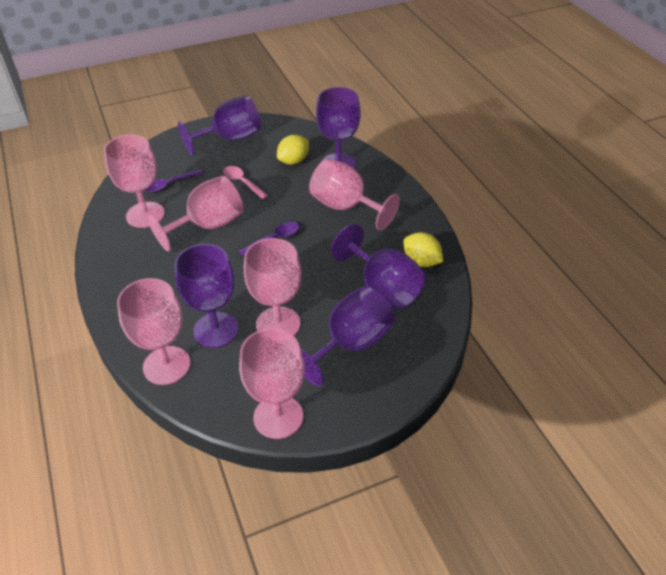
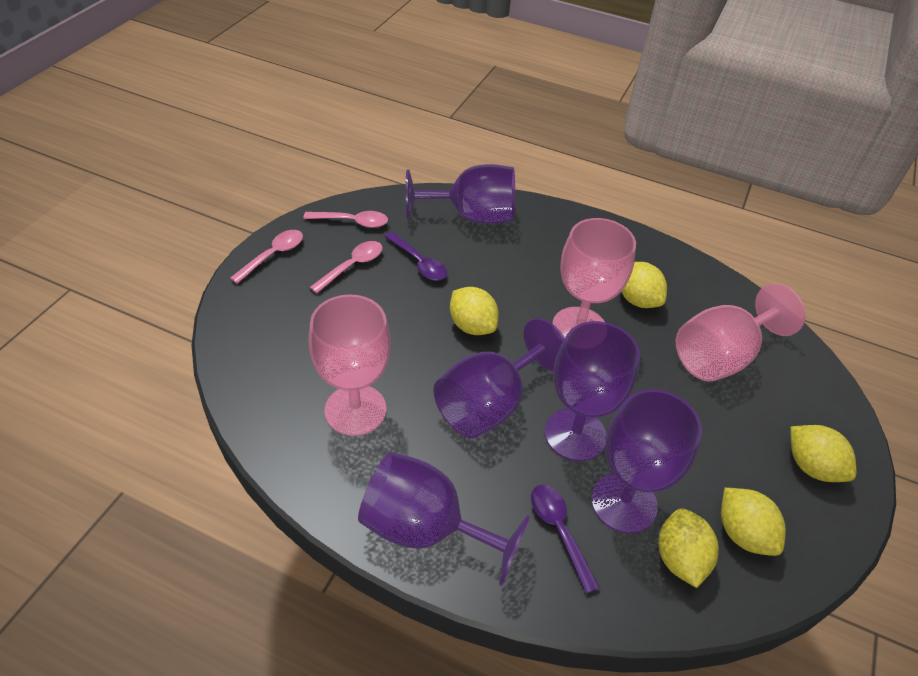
pink goblet: 6 -> 3
pink spoon: 1 -> 3
yellow lemon: 2 -> 5

